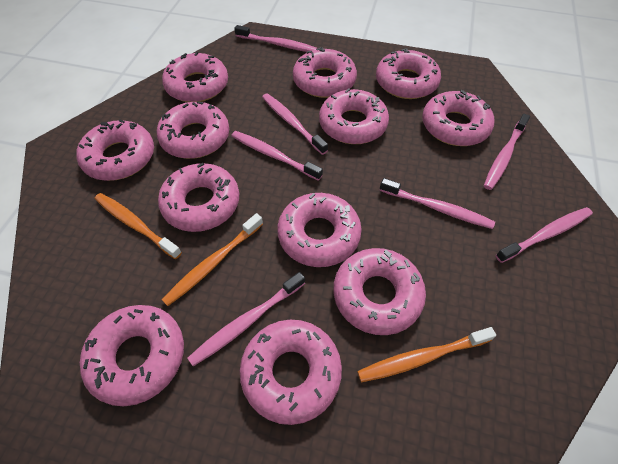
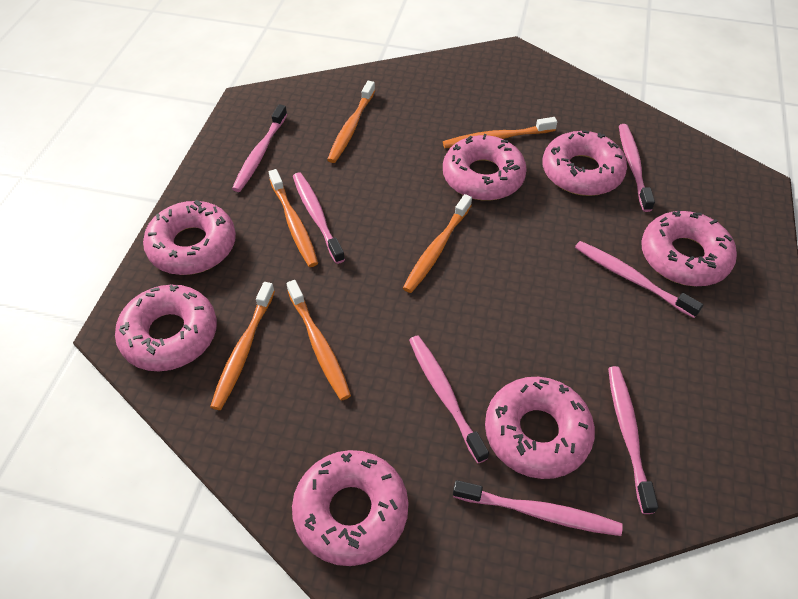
orange toothbrush: 3 -> 6
pink donut: 12 -> 7

